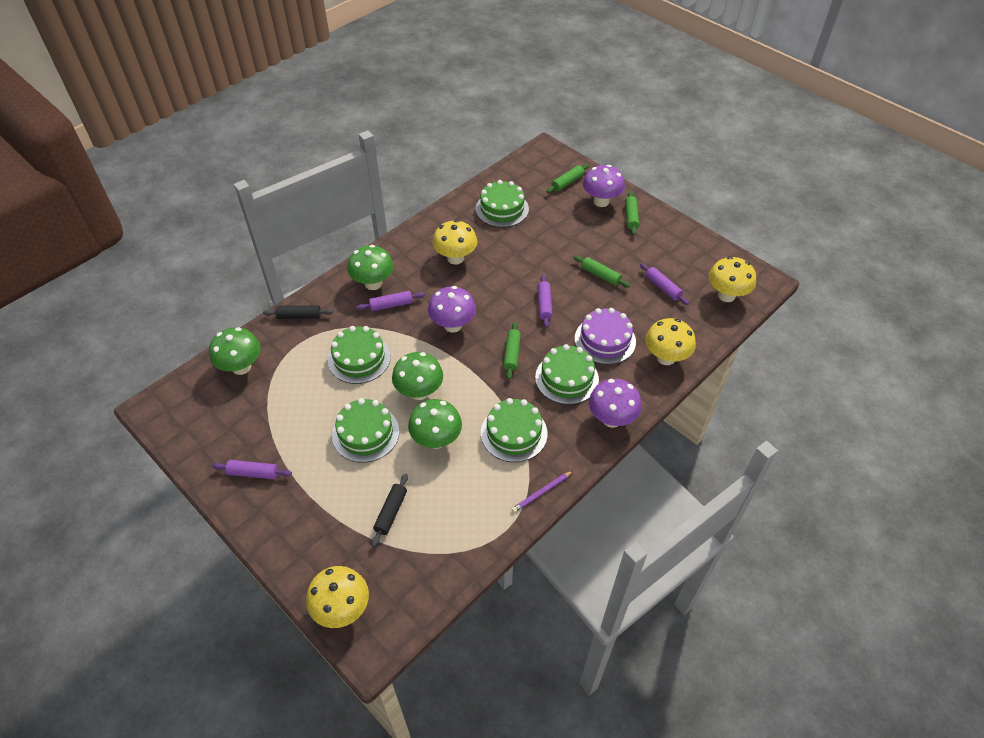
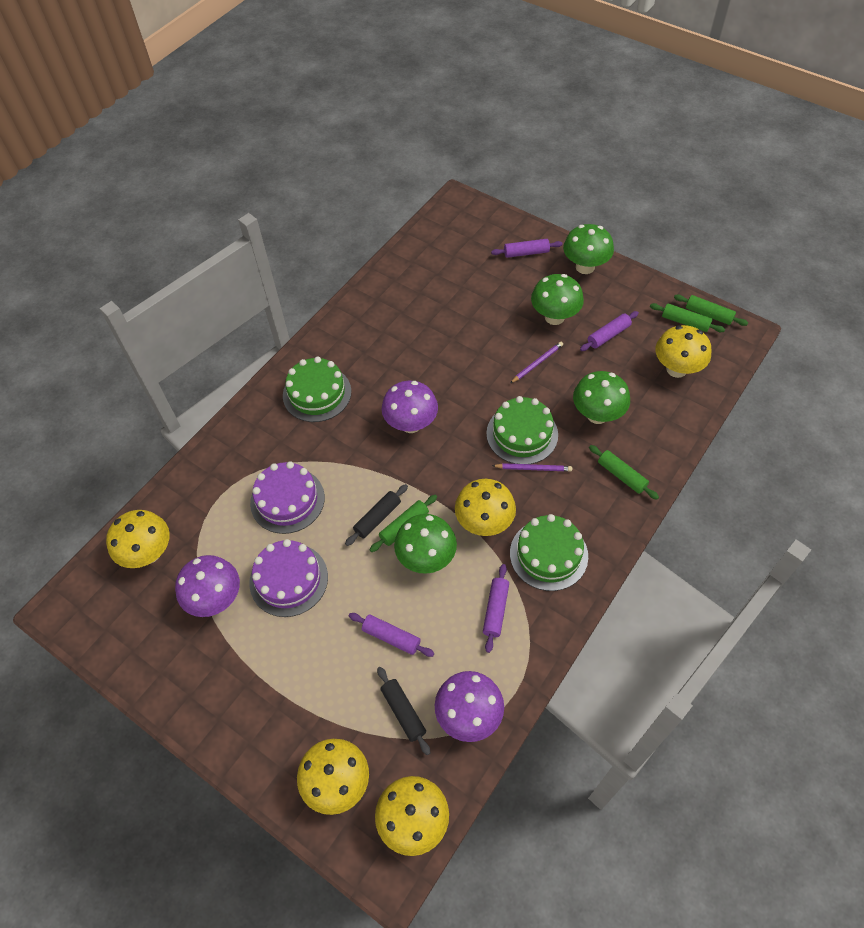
green cake: 5 -> 3
purple cake: 1 -> 2
purple pencil: 1 -> 2
yellow mushroom: 4 -> 5

